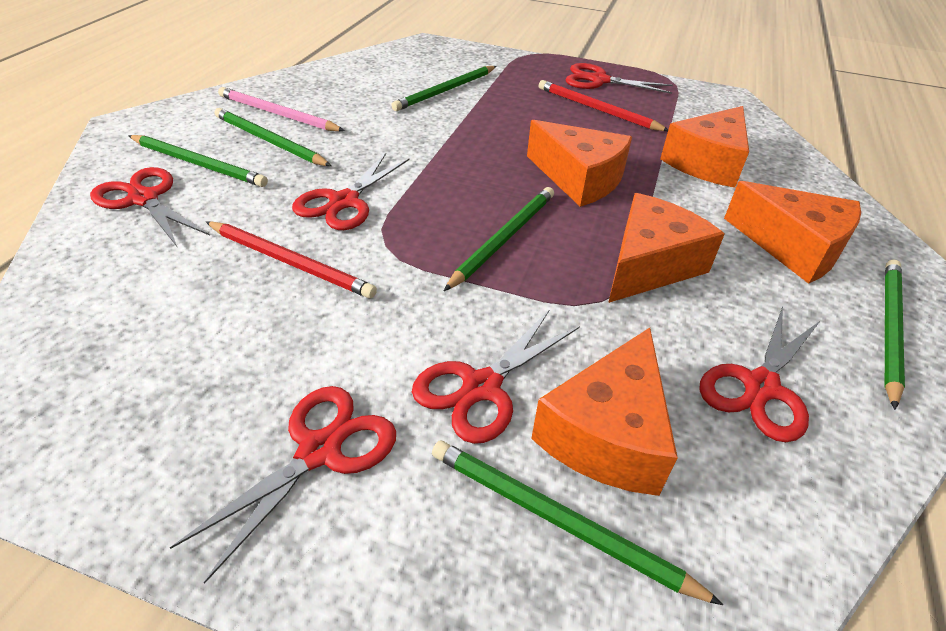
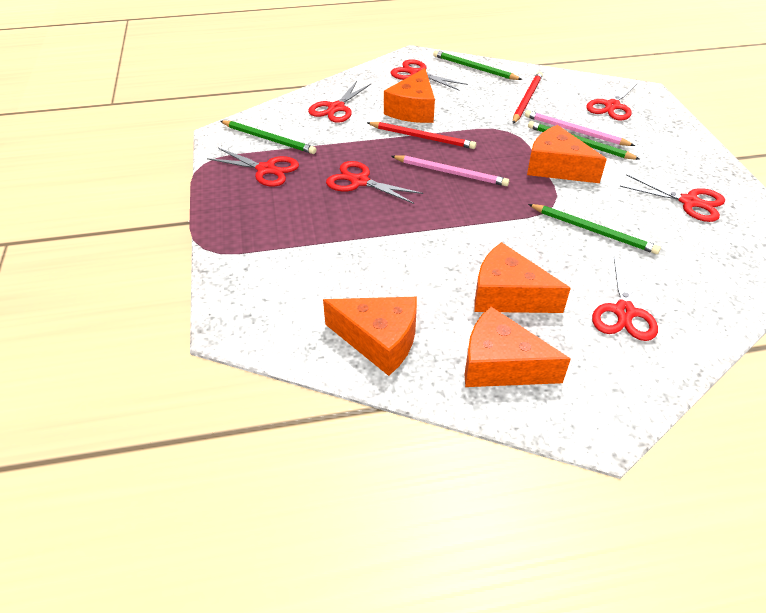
green pencil: 6 -> 4
pink pencil: 1 -> 2
red scissors: 6 -> 7

